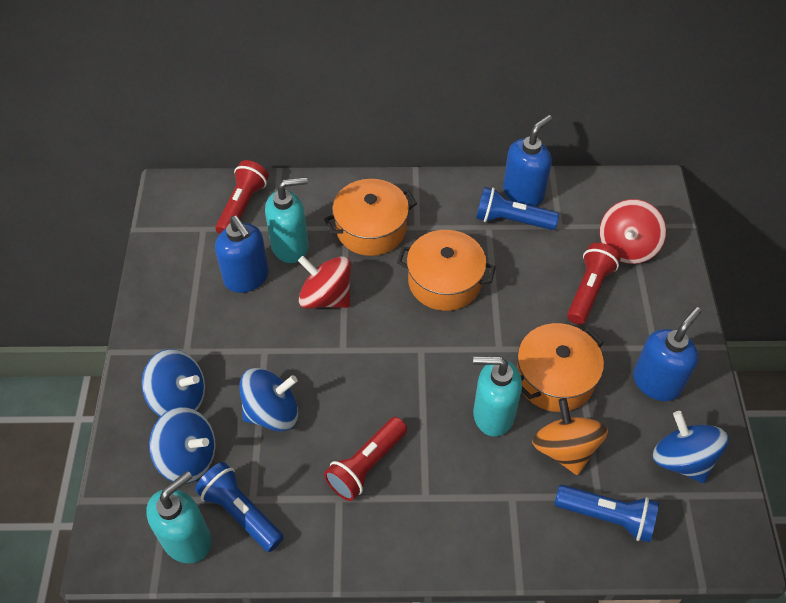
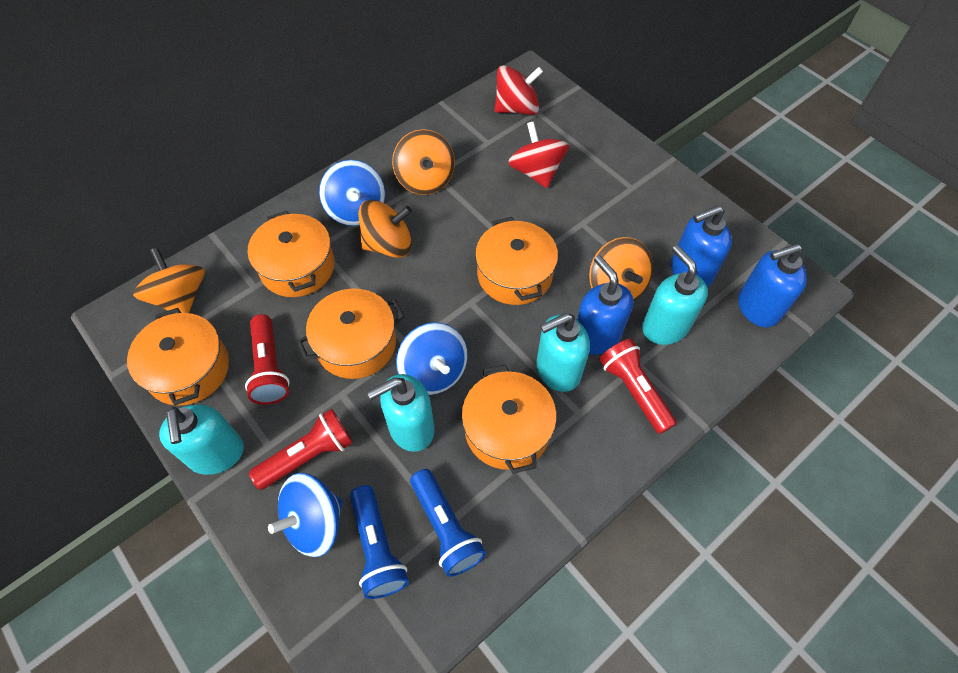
blue flashlight: 3 -> 2
blue spinning top: 4 -> 3
orange pot: 3 -> 5
orange spinning top: 1 -> 4
turquoise soap dispenser: 3 -> 4

